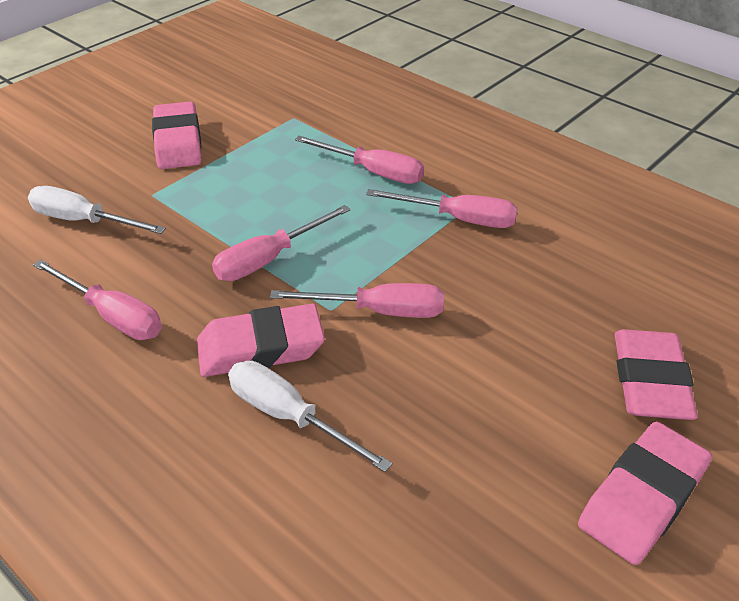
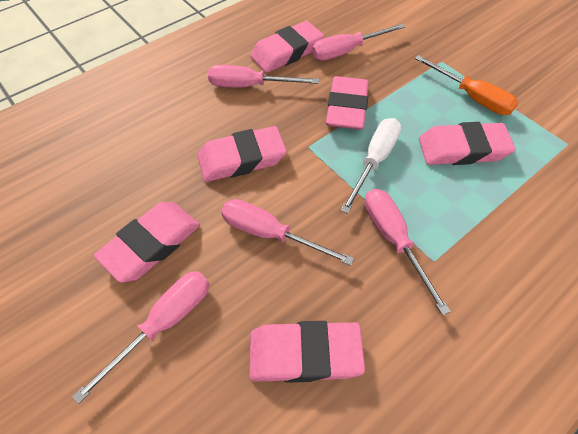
orange screwdriver: 0 -> 1
pink eraser: 4 -> 6
white screwdriver: 2 -> 1

